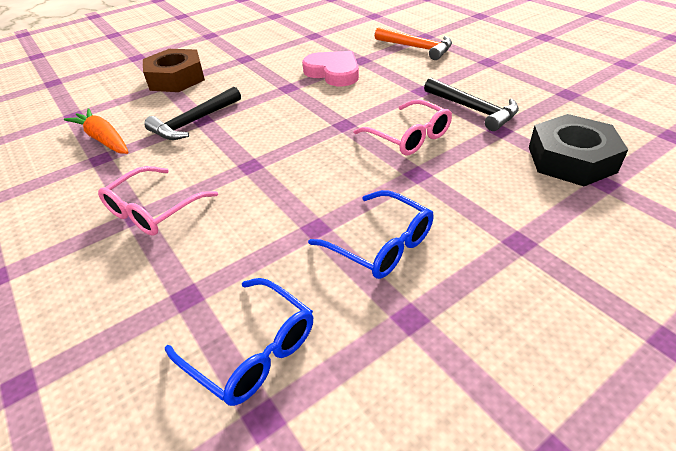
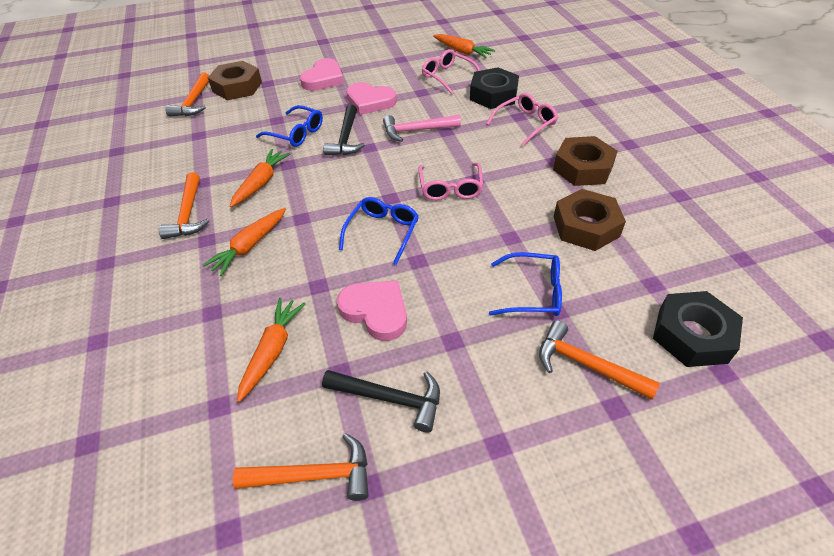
black nut: 1 -> 2
blue glasses: 2 -> 3
brown nut: 1 -> 3
orange carrot: 1 -> 4
orange hammer: 1 -> 4
pink glasses: 2 -> 3
pink hammer: 0 -> 1
pink heart: 1 -> 3

